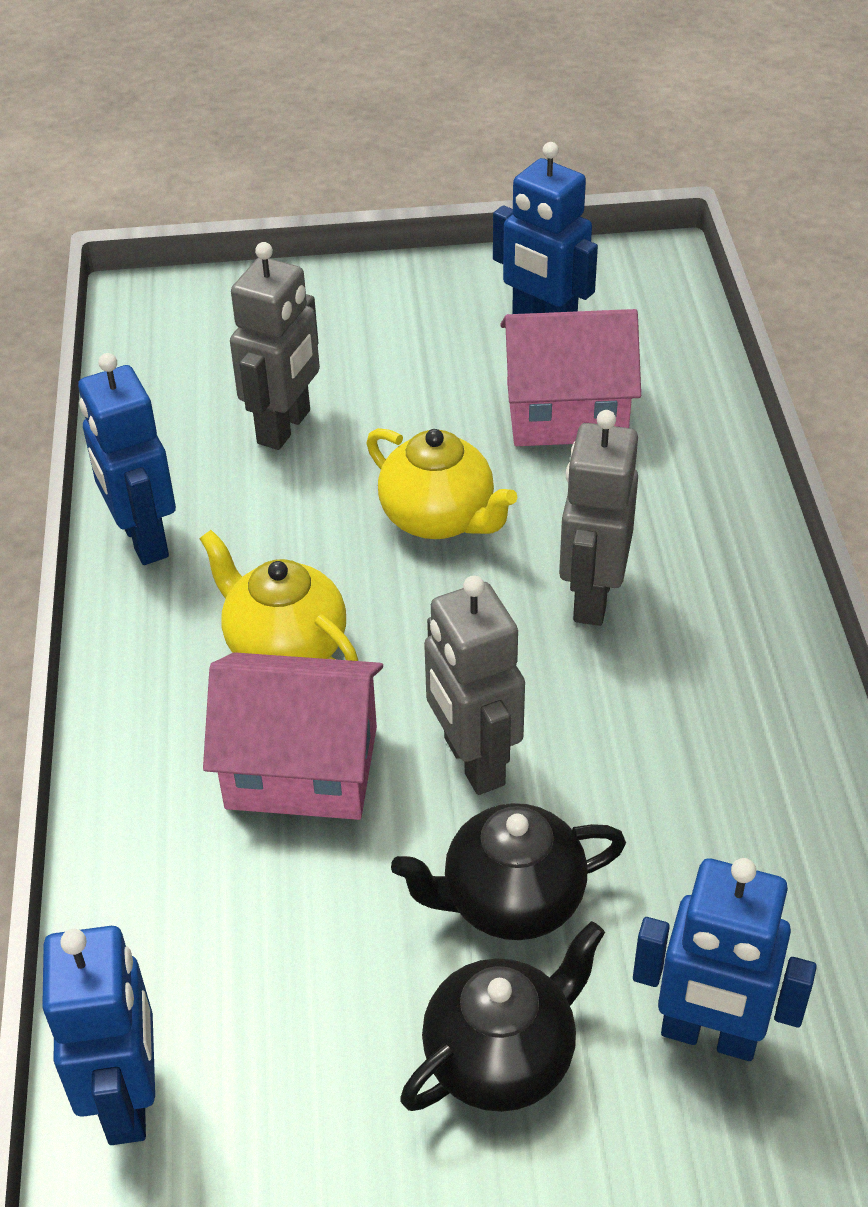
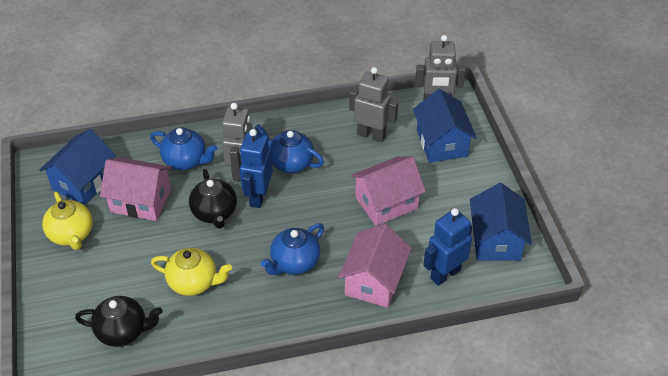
blue house: 0 -> 3
blue robot: 4 -> 2
blue teapot: 0 -> 3
pink house: 2 -> 3

